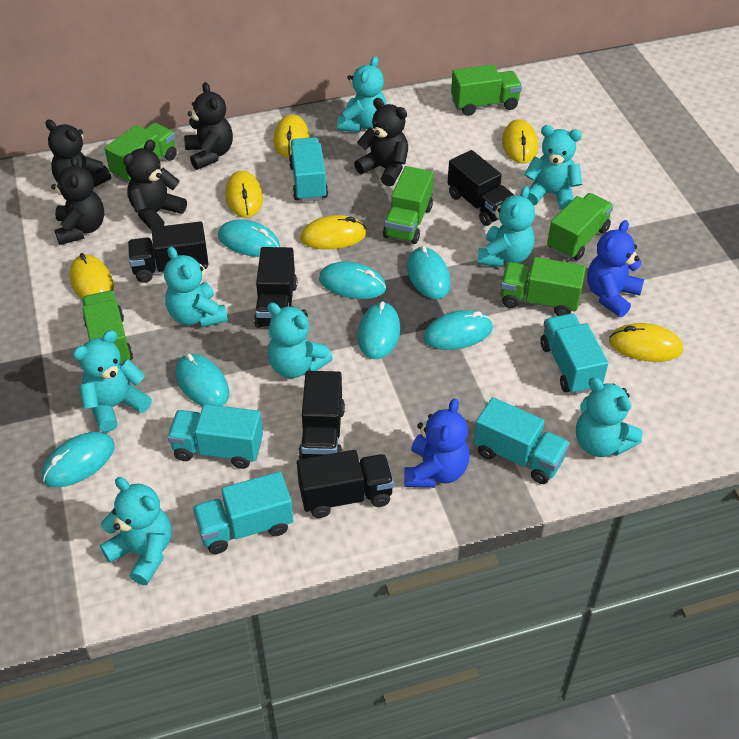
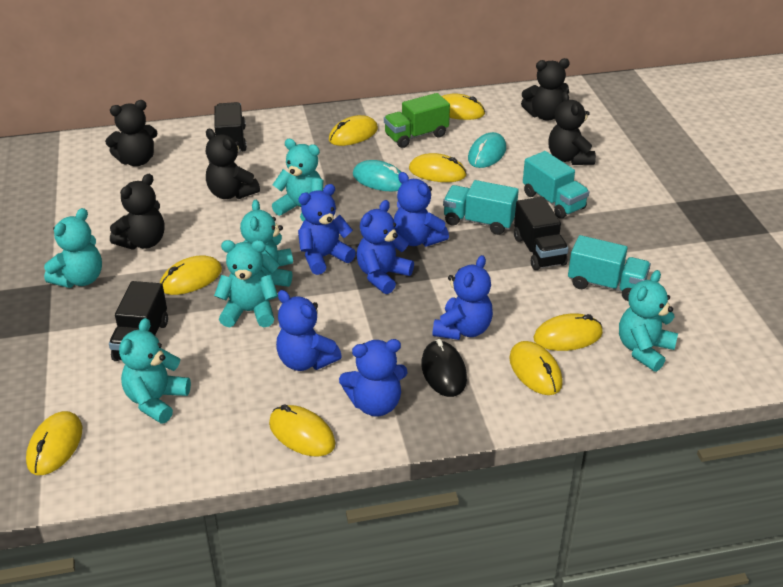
black mouse: 0 -> 1
black truck: 5 -> 3
blue teddy bear: 2 -> 6
green truck: 6 -> 1
turquoise mouse: 7 -> 2
turquoise teddy bear: 8 -> 6
turquoise truck: 5 -> 3
yellow mouse: 6 -> 8

